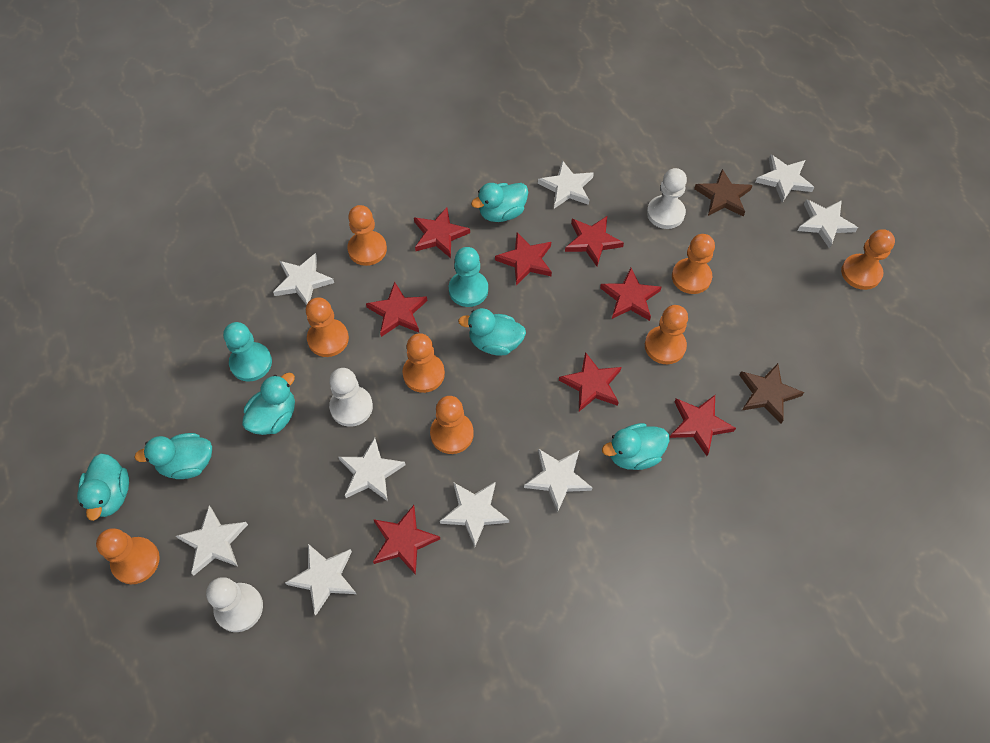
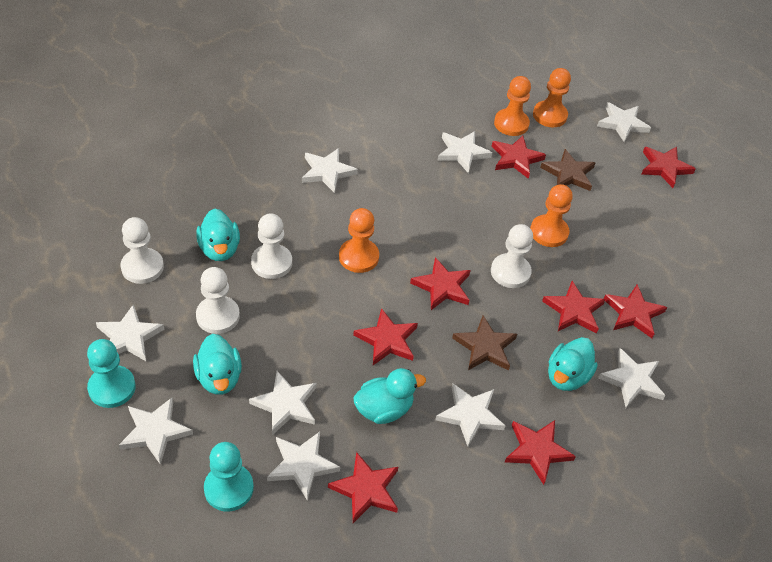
orange pawn: 8 -> 4
turquoise duck: 6 -> 4
white pawn: 3 -> 4

